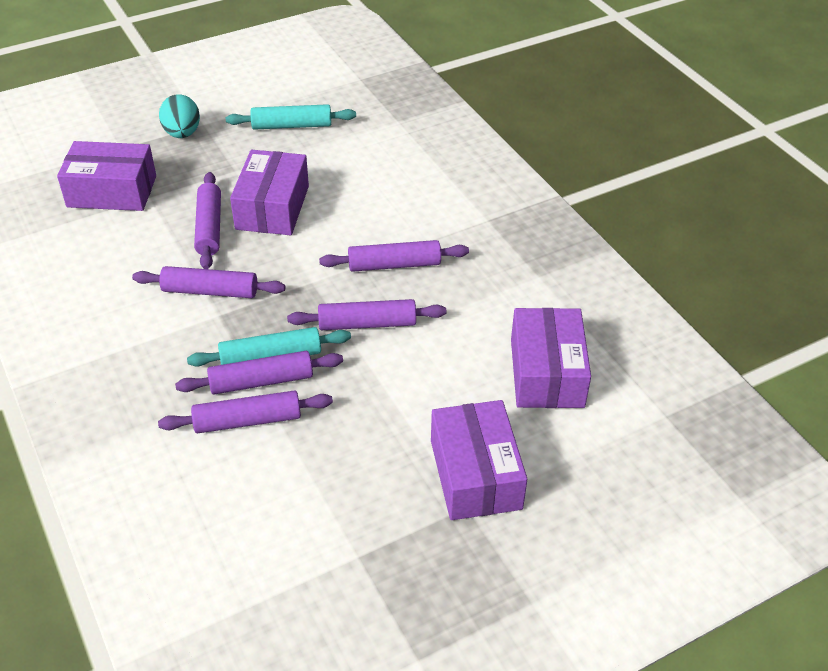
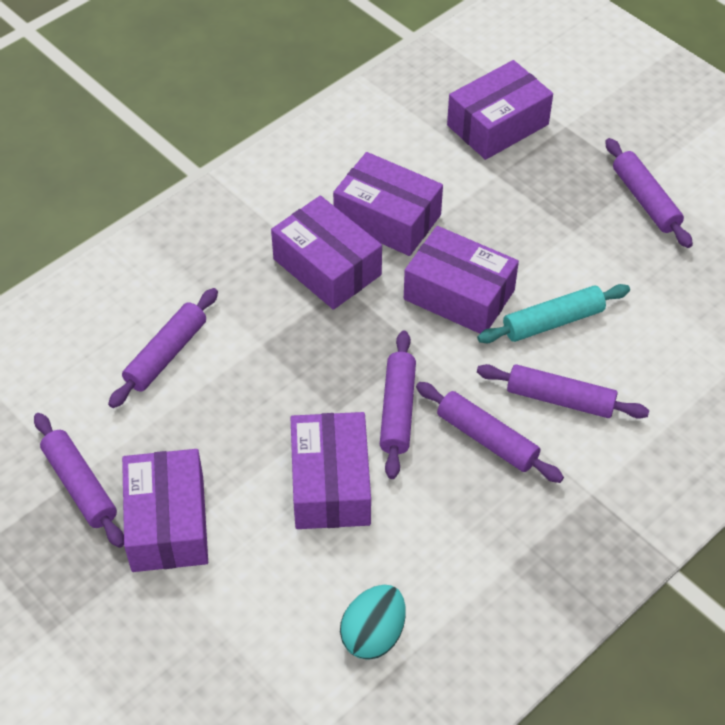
purple box: 4 -> 6
turquoise rolling pin: 2 -> 1

